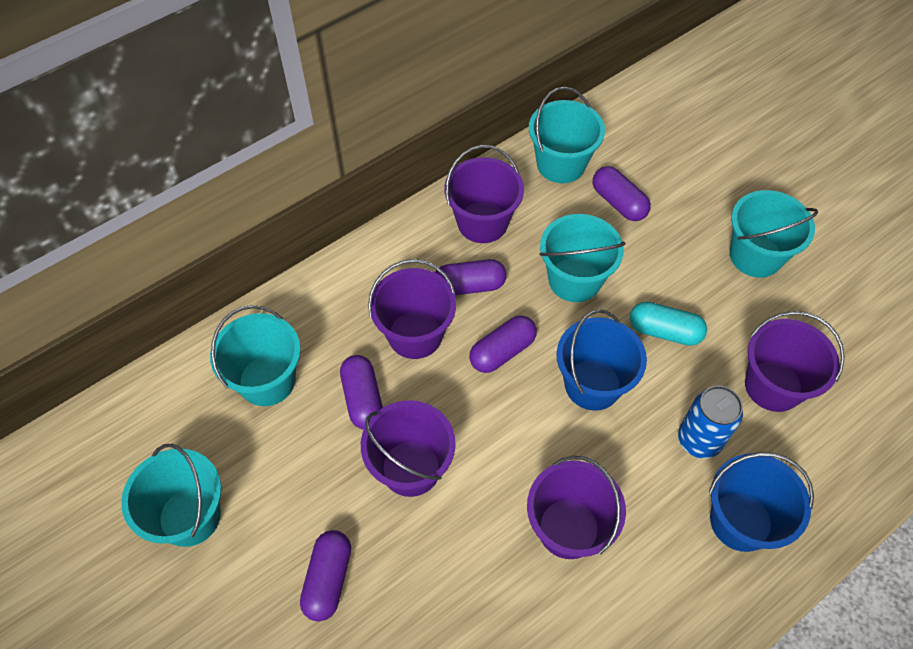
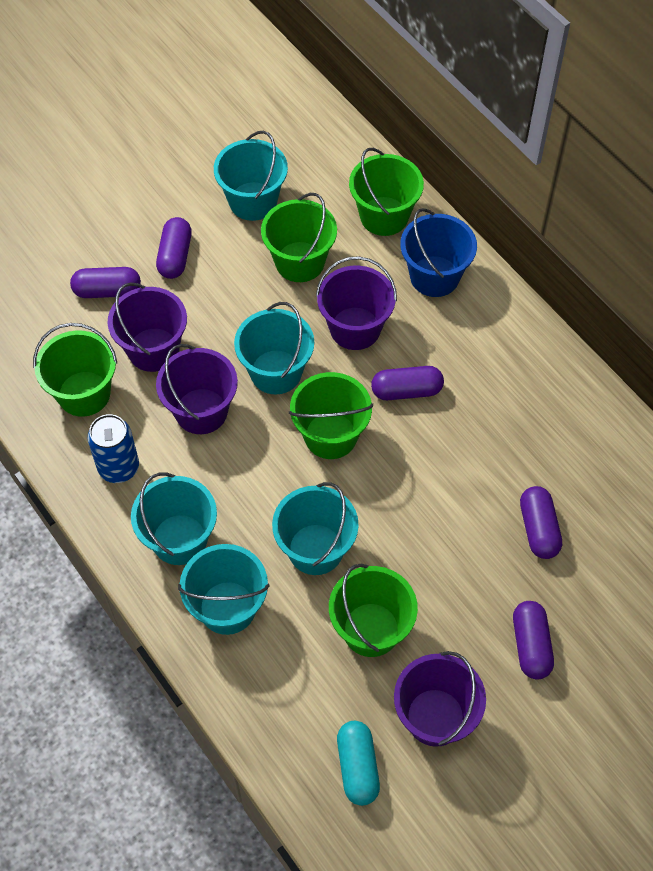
blue bucket: 2 -> 1
green bucket: 0 -> 5
purple bucket: 5 -> 4

